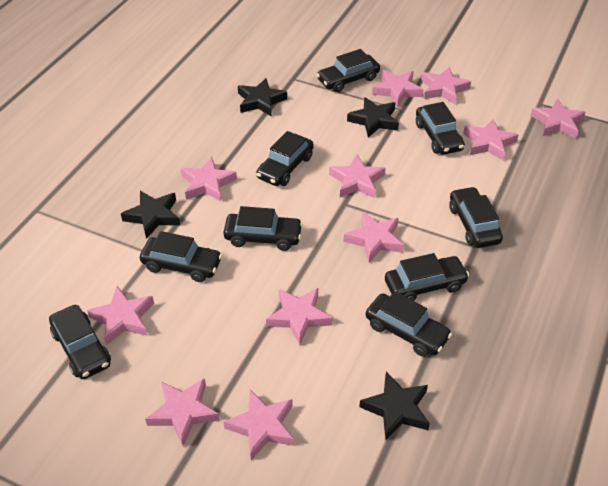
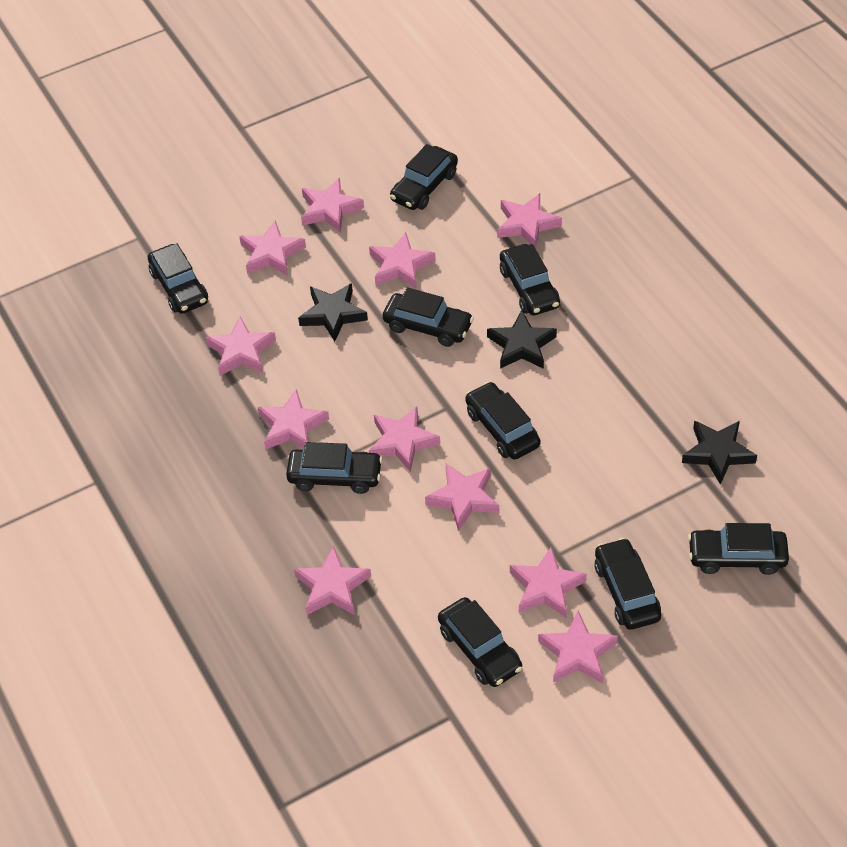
black star: 4 -> 3

